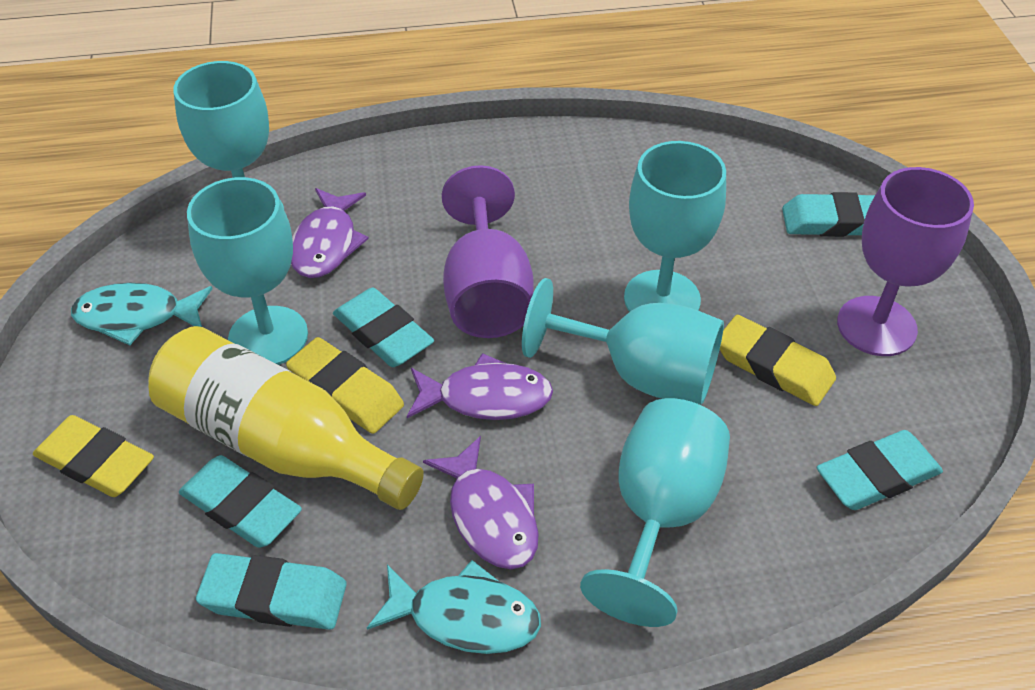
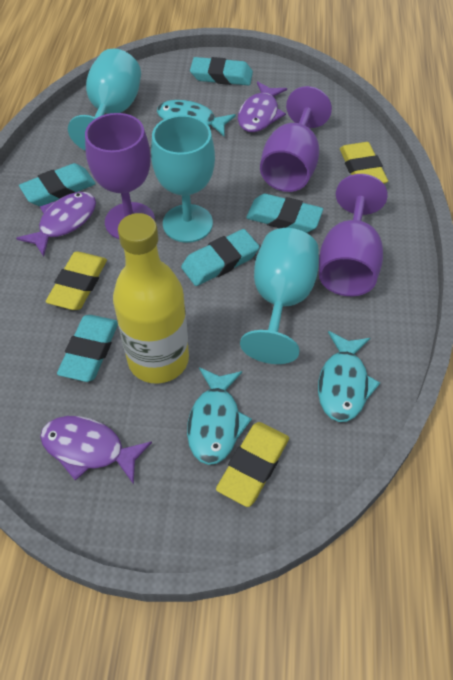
purple goblet: 2 -> 3
turquoise fish: 2 -> 3
turquoise goblet: 5 -> 3

